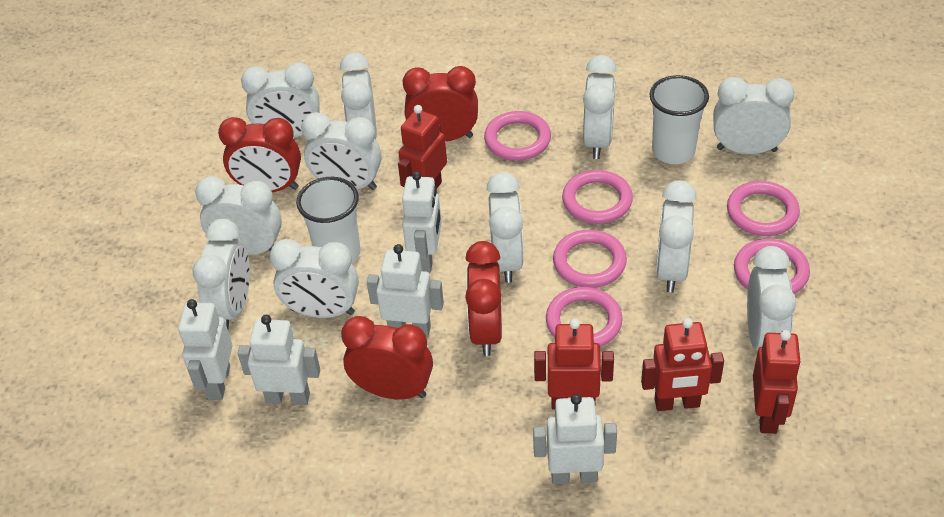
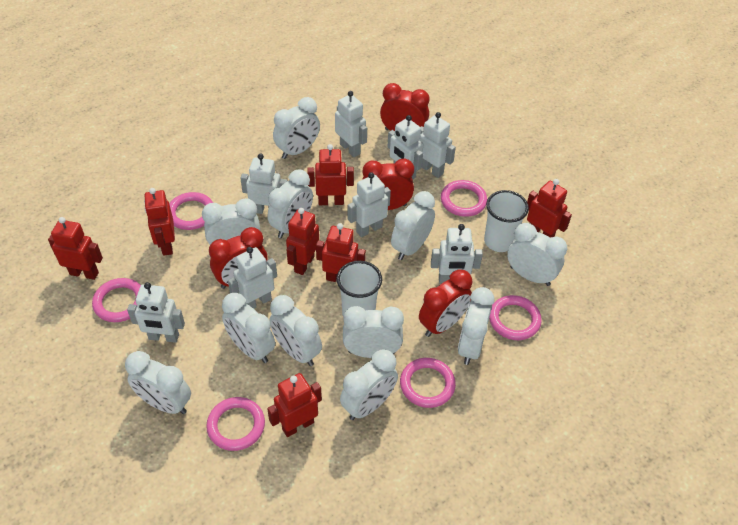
red robot: 4 -> 7
white robot: 5 -> 8

